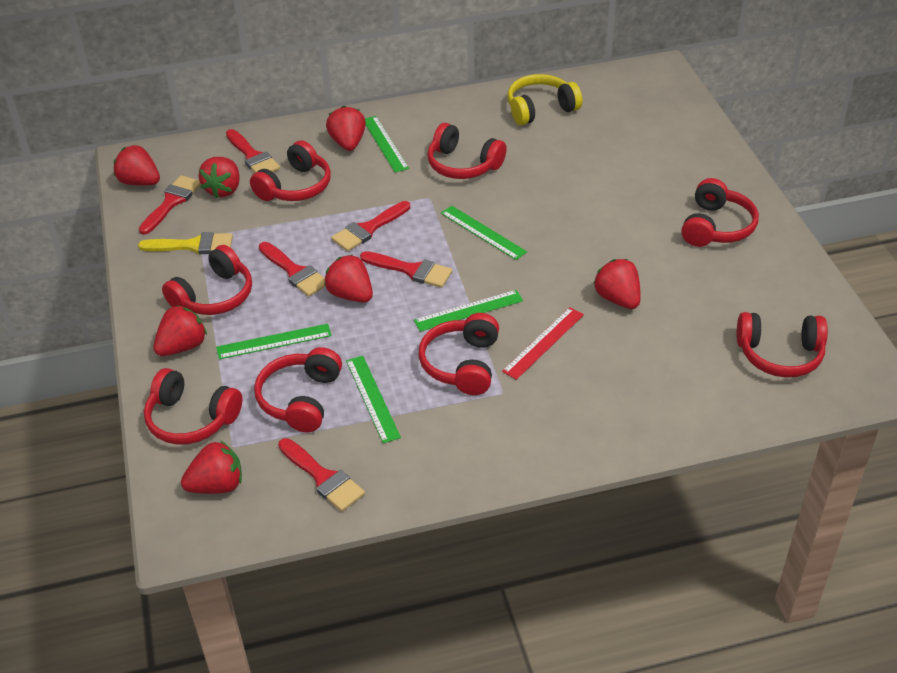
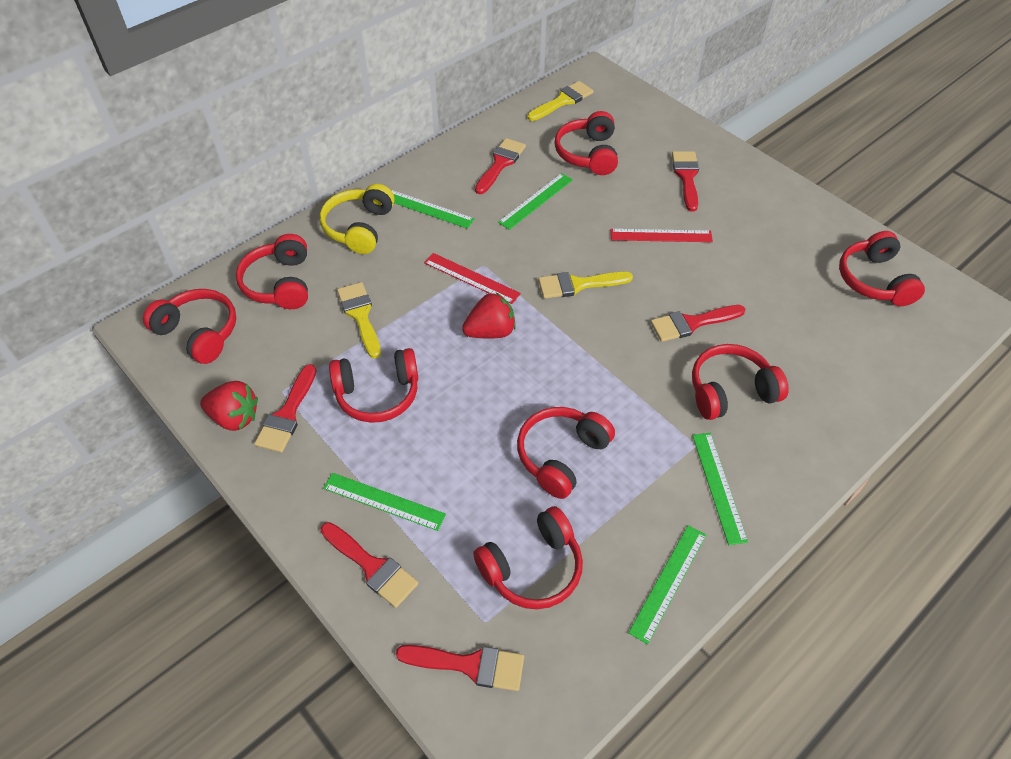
red ruler: 1 -> 2
red strawberry: 7 -> 2
yellow brush: 1 -> 3

